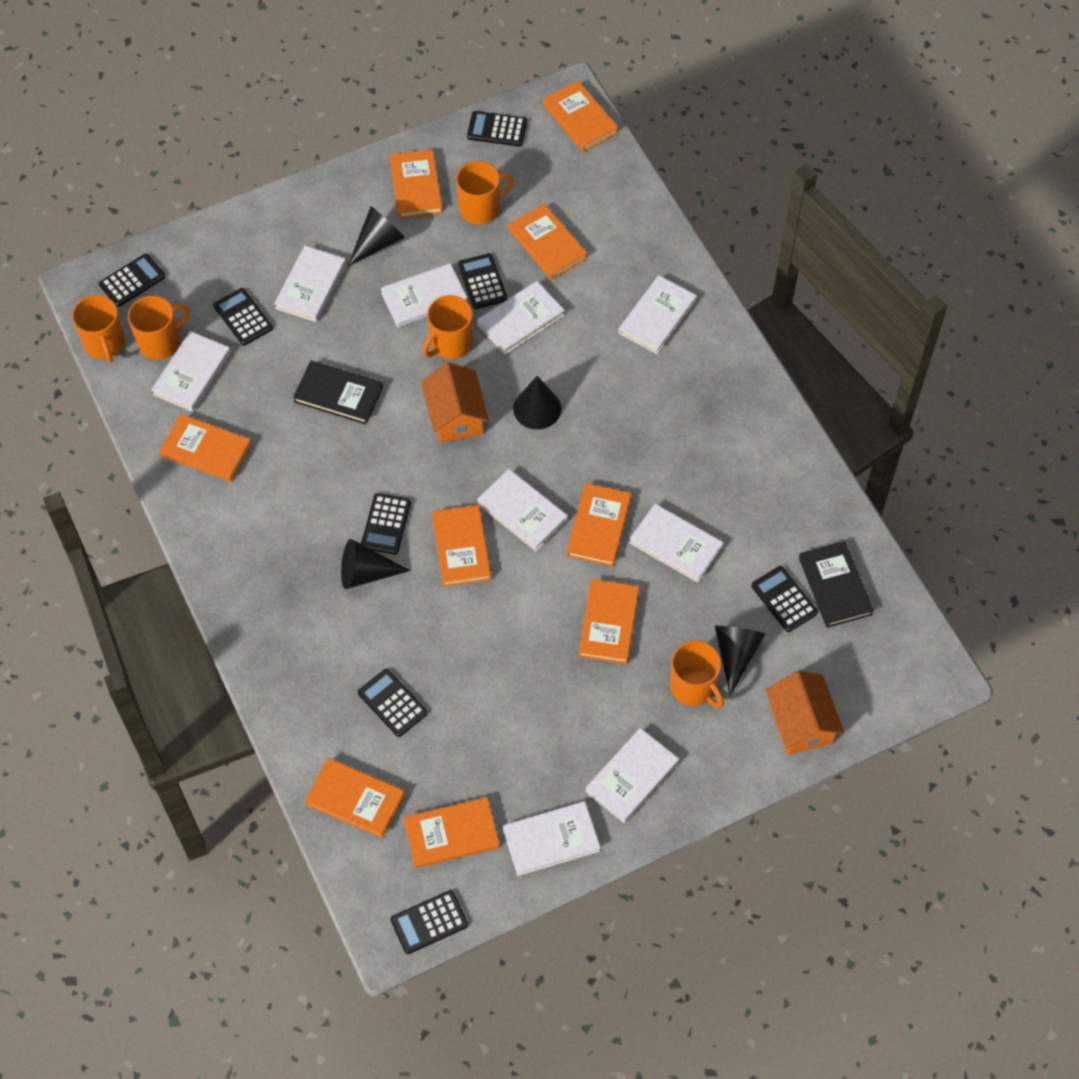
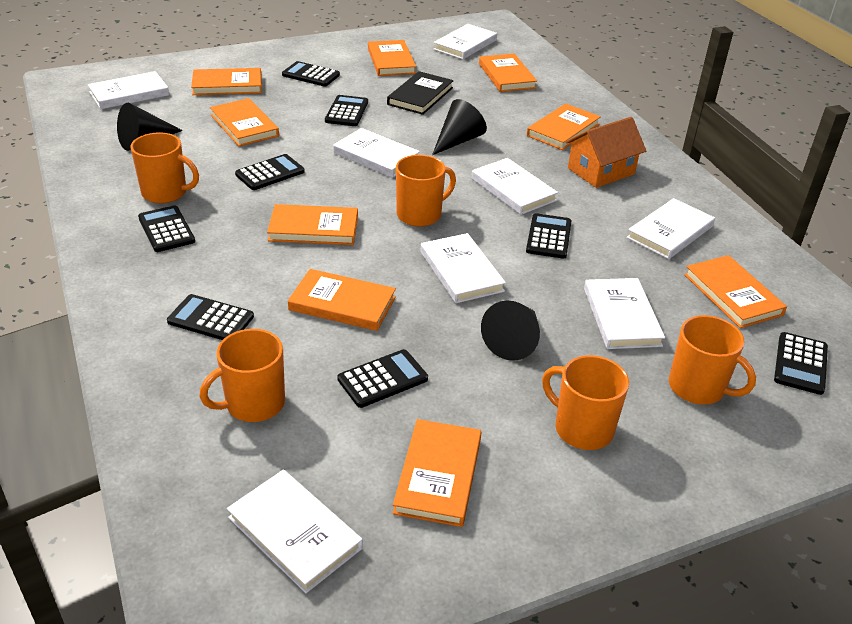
black book: 2 -> 1
black cone: 4 -> 3
orange house: 2 -> 1
white book: 9 -> 8

